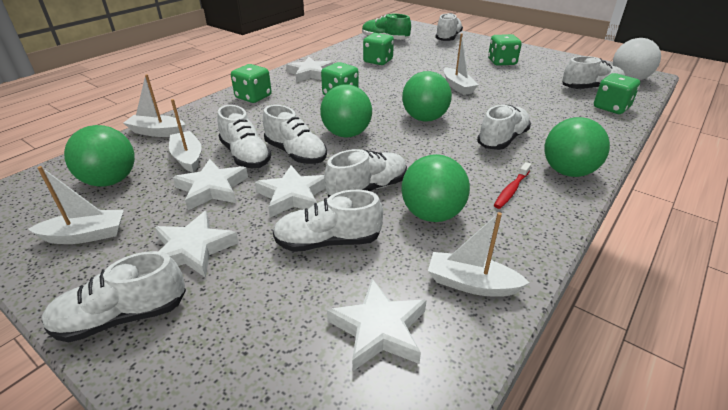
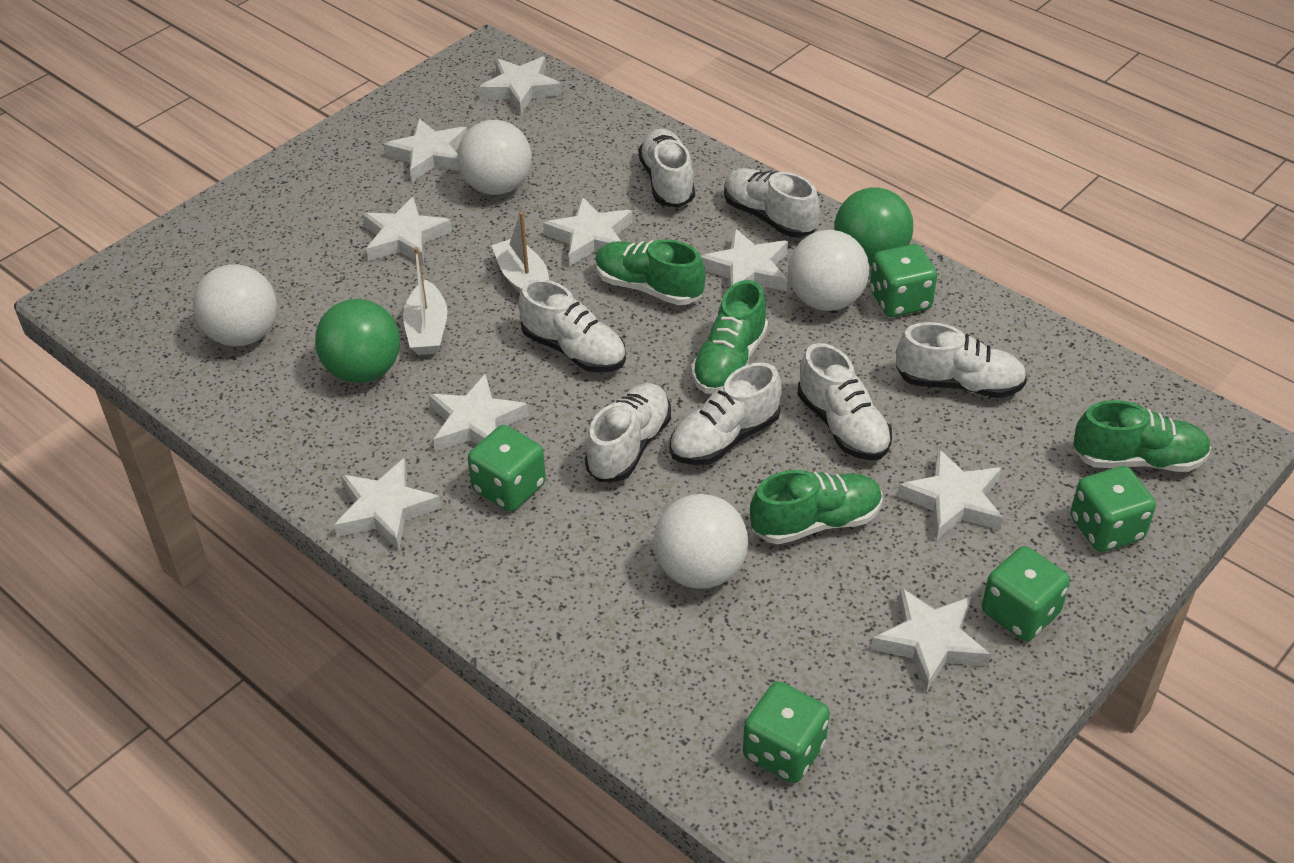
green ball: 5 -> 2
green shoe: 1 -> 4
red toothbrush: 1 -> 0
white ball: 1 -> 4
white boat: 5 -> 2
white shoe: 8 -> 7
white star: 5 -> 9

